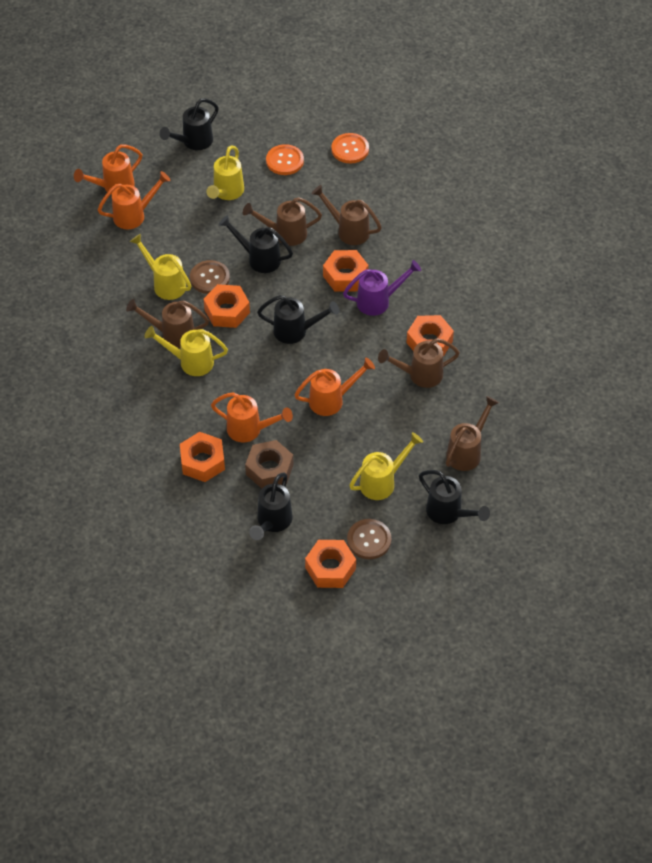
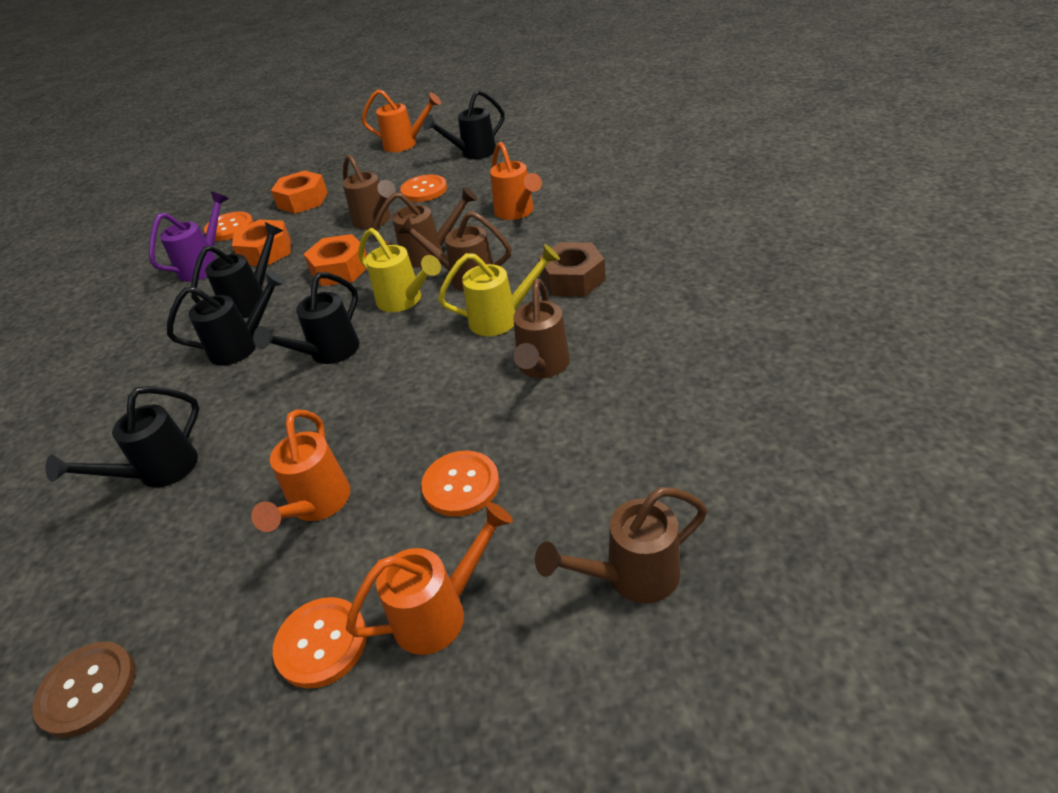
brown button: 2 -> 1
orange button: 2 -> 4
orange nut: 5 -> 3
yellow watering can: 4 -> 2

